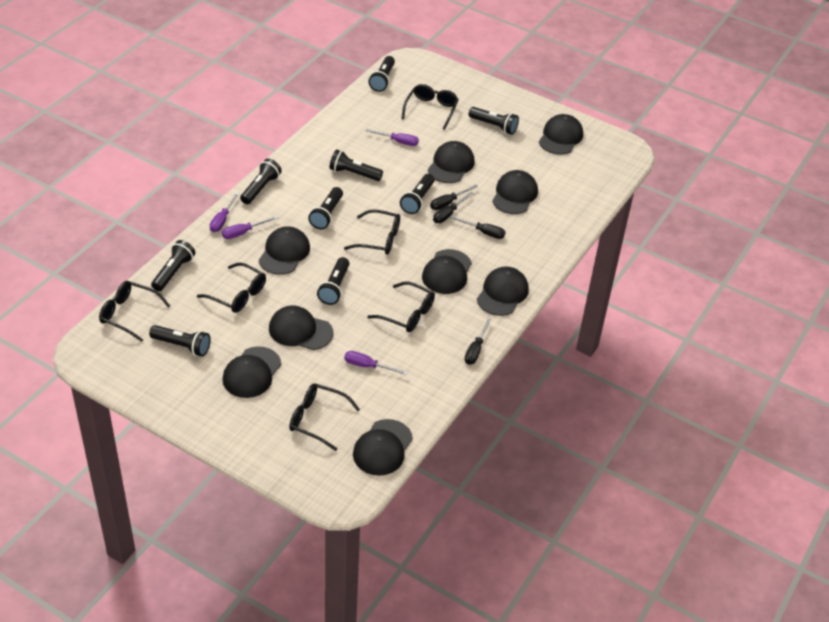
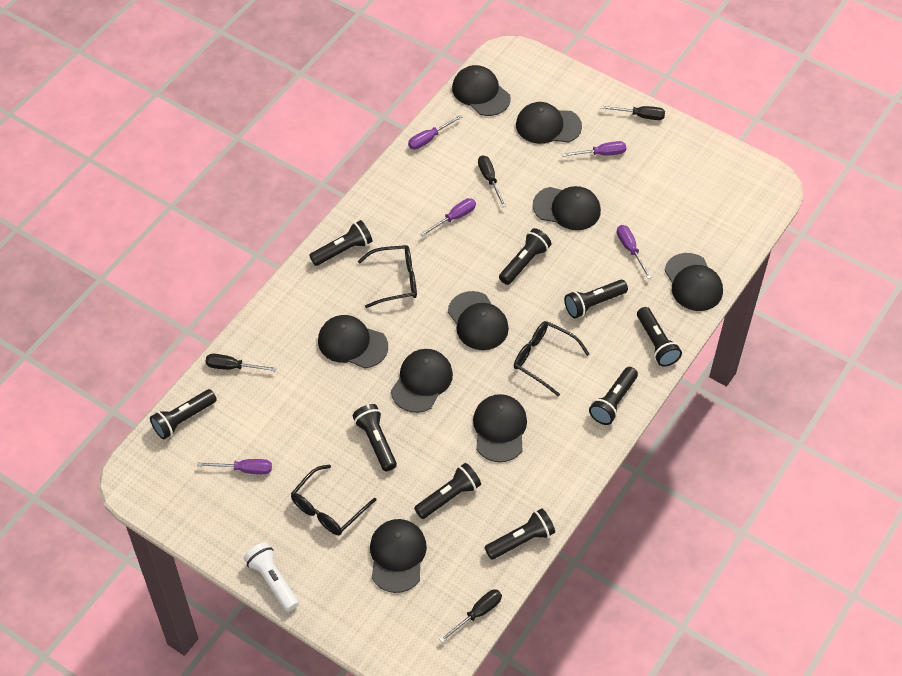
black glasses: 6 -> 3
purple screwdriver: 4 -> 5
white flashlight: 0 -> 1

